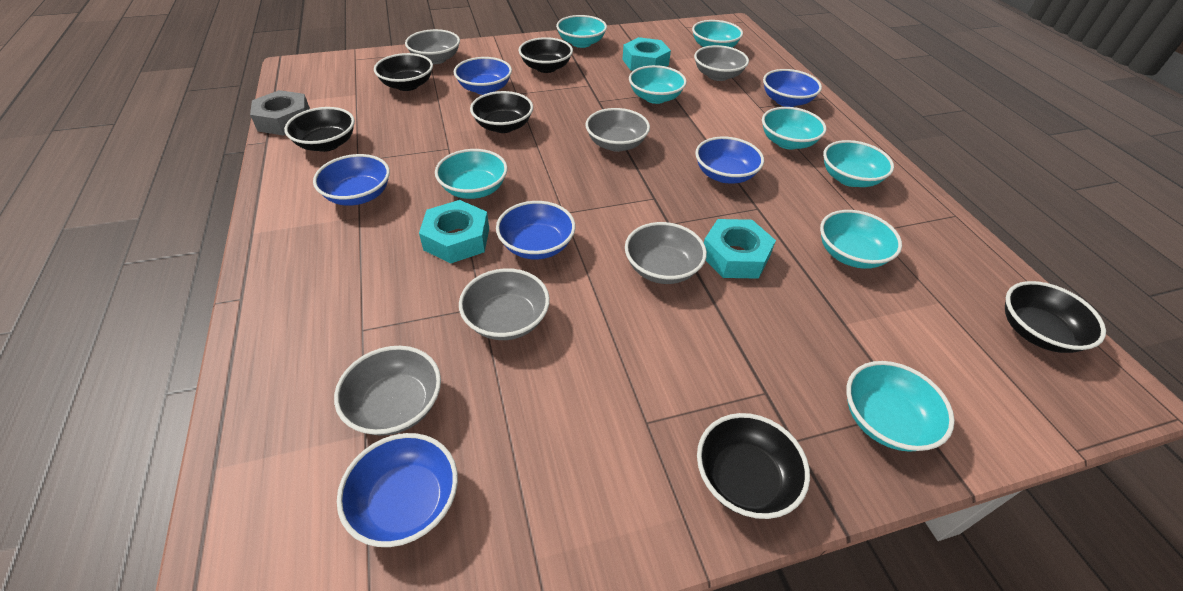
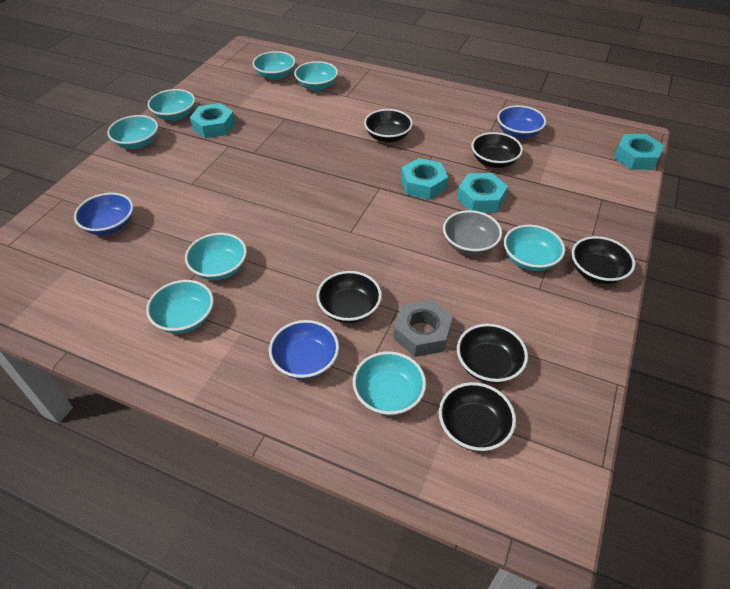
blue bowl: 6 -> 3
grey bowl: 6 -> 1
turquoise nut: 3 -> 4

